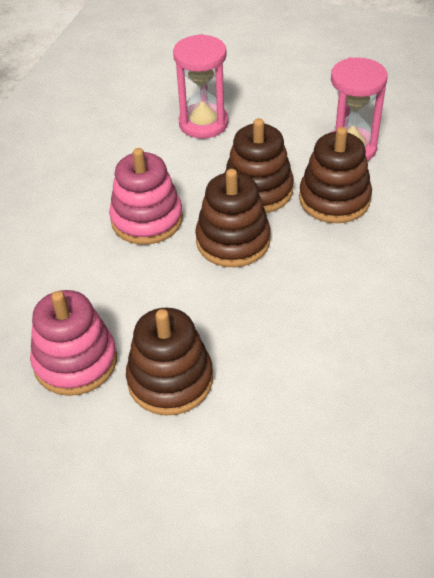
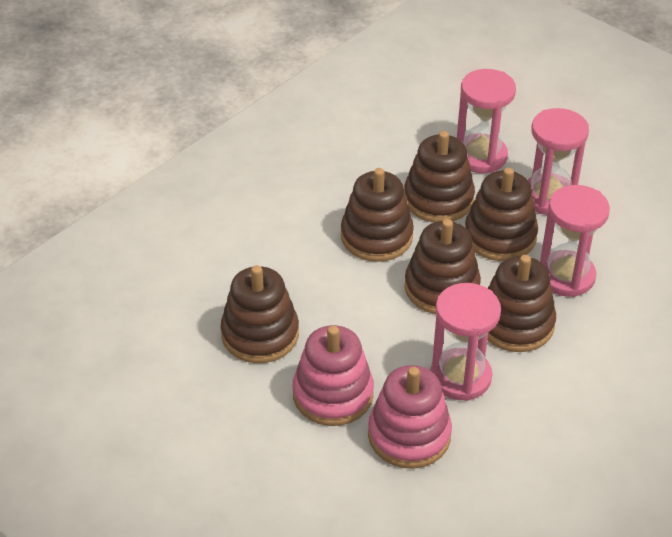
brown stacking toy: 4 -> 6
pink hourglass: 2 -> 4

